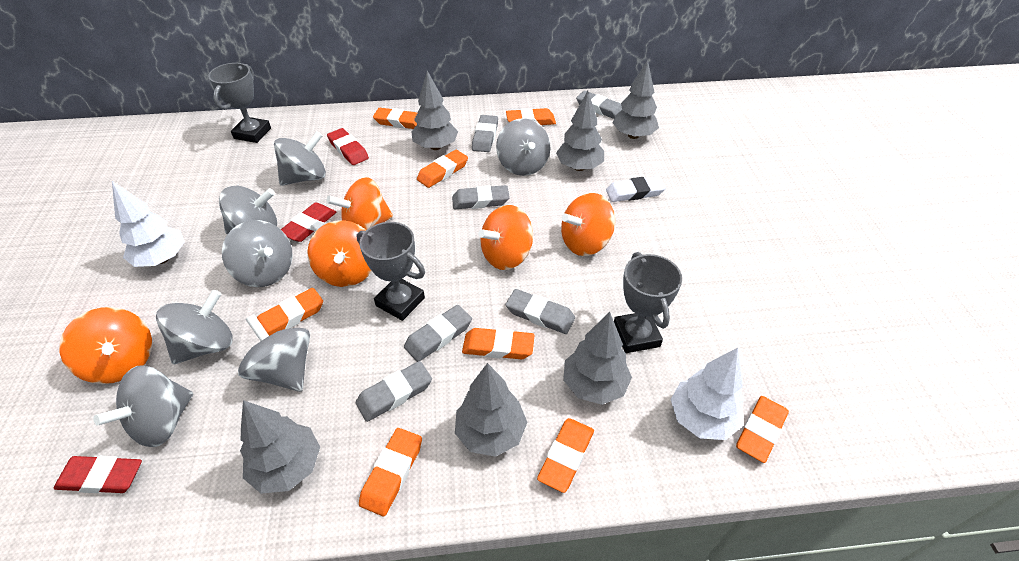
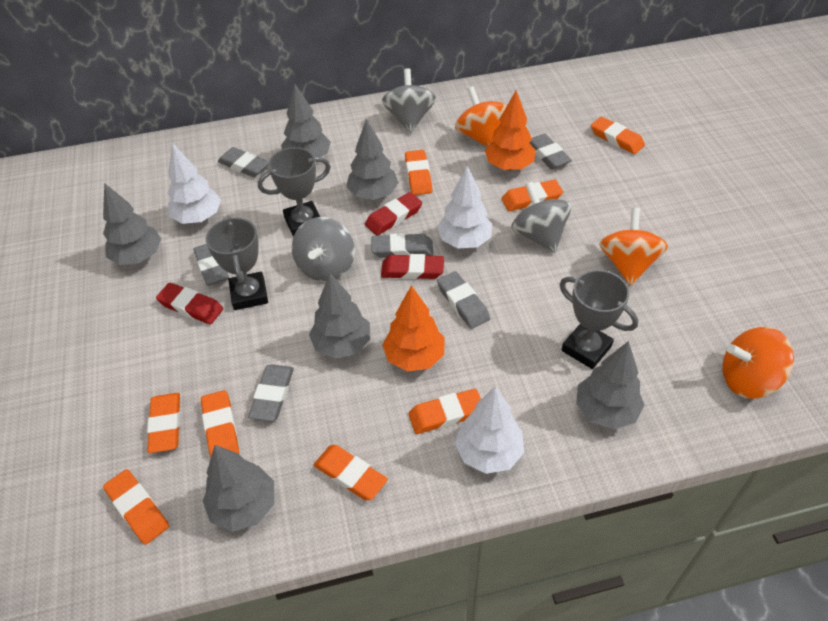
grey spinning top: 7 -> 3
orange spinning top: 5 -> 3
orange tree: 0 -> 2
white eraser: 1 -> 0
white tree: 2 -> 3

